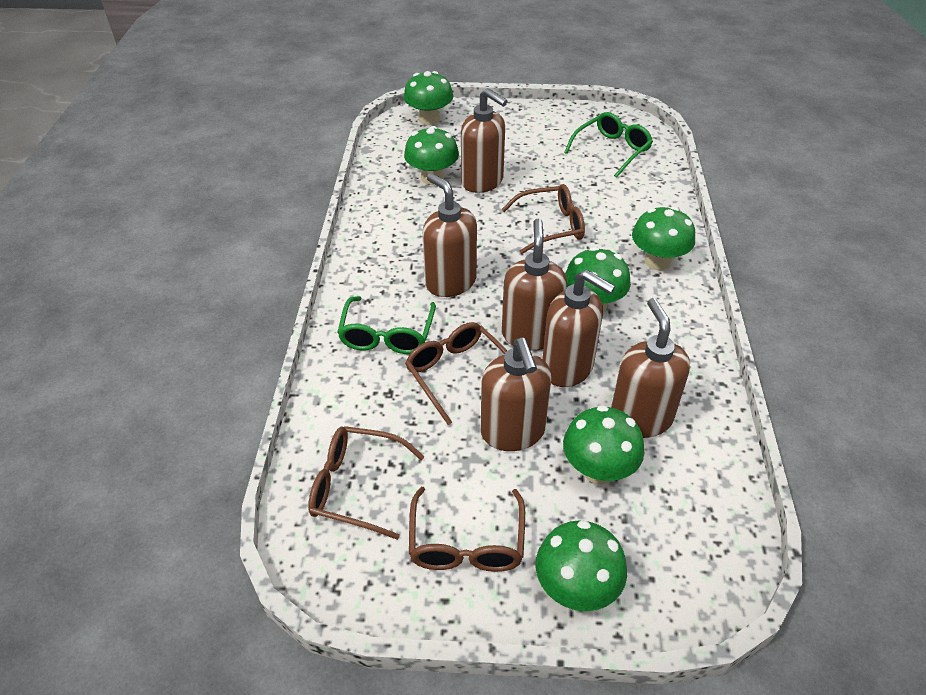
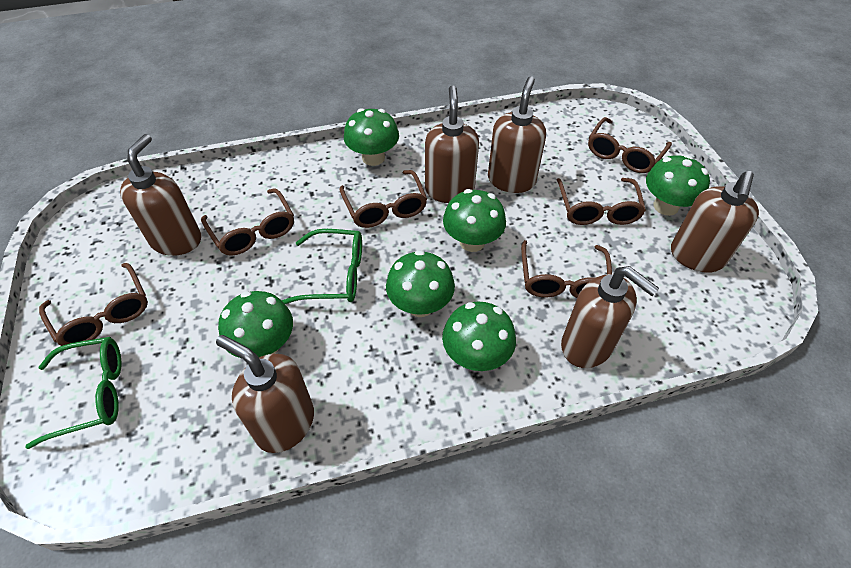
brown glasses: 4 -> 6

